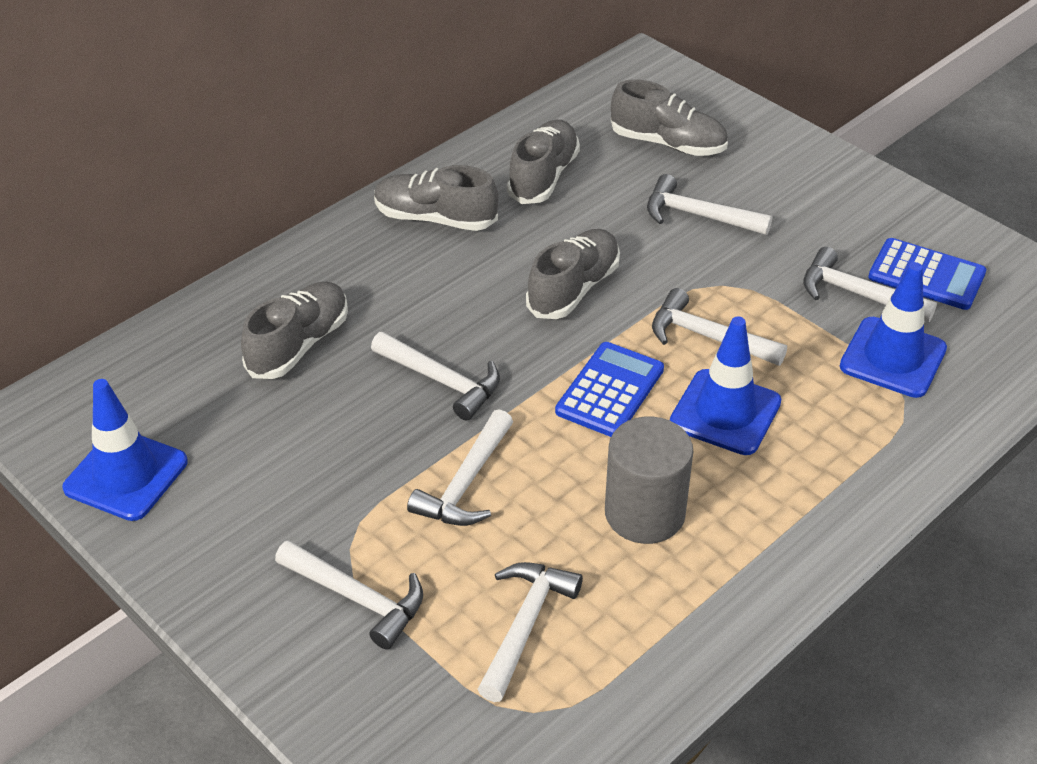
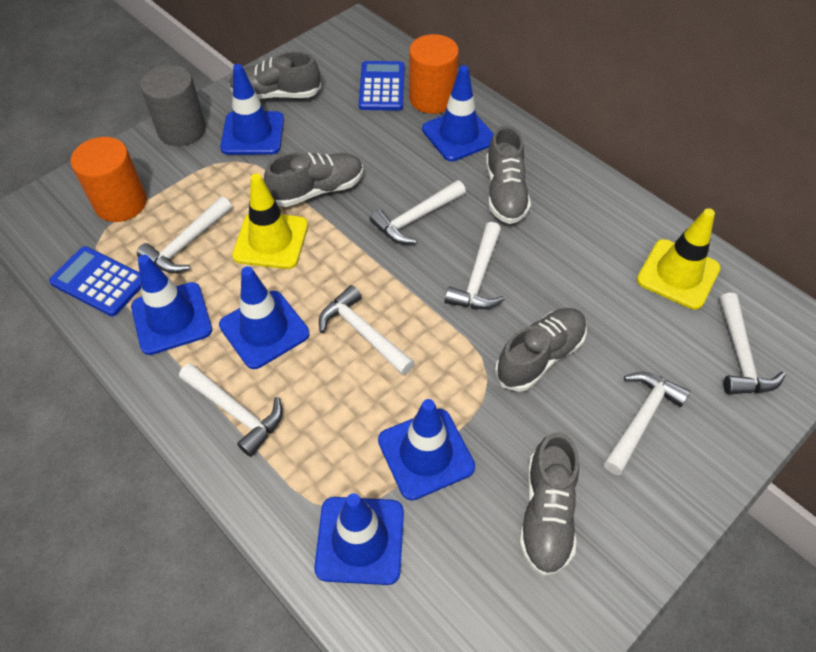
blue traffic cone: 3 -> 6
orange cylinder: 0 -> 2
yellow traffic cone: 0 -> 2

